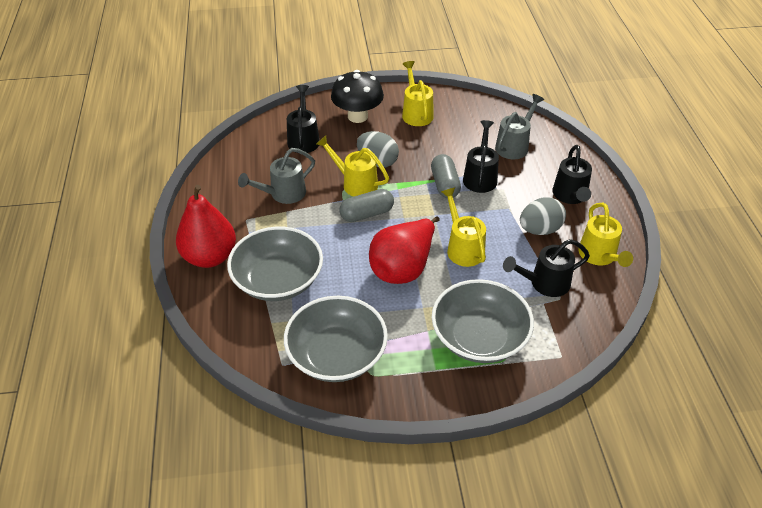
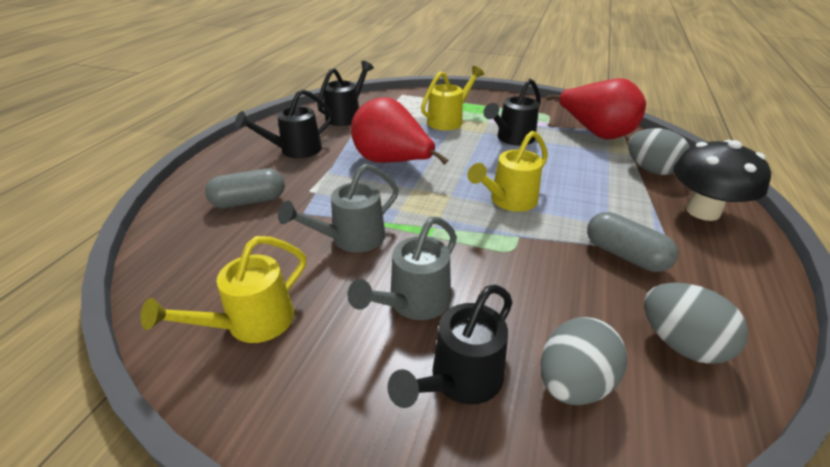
grey bowl: 3 -> 0
grey egg: 2 -> 3
yellow watering can: 4 -> 3

